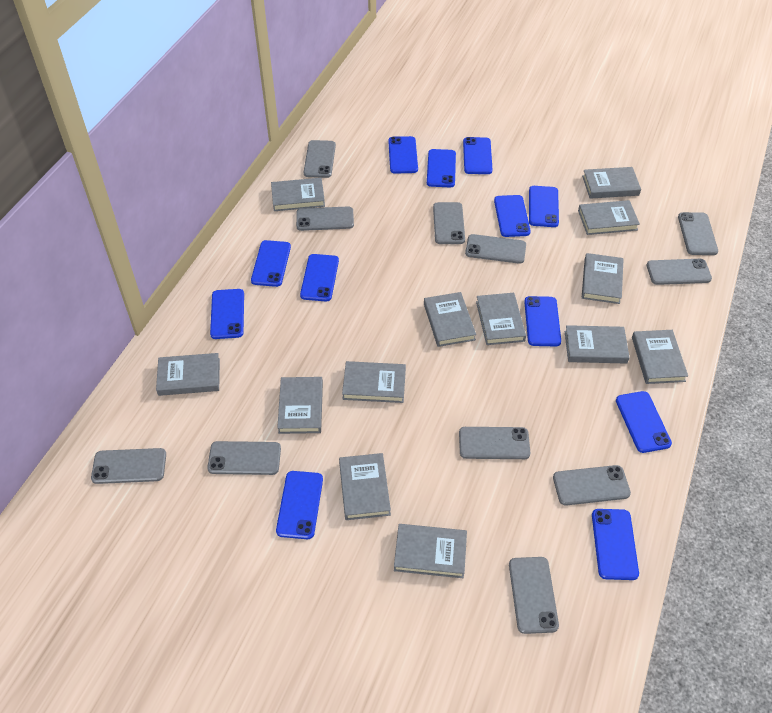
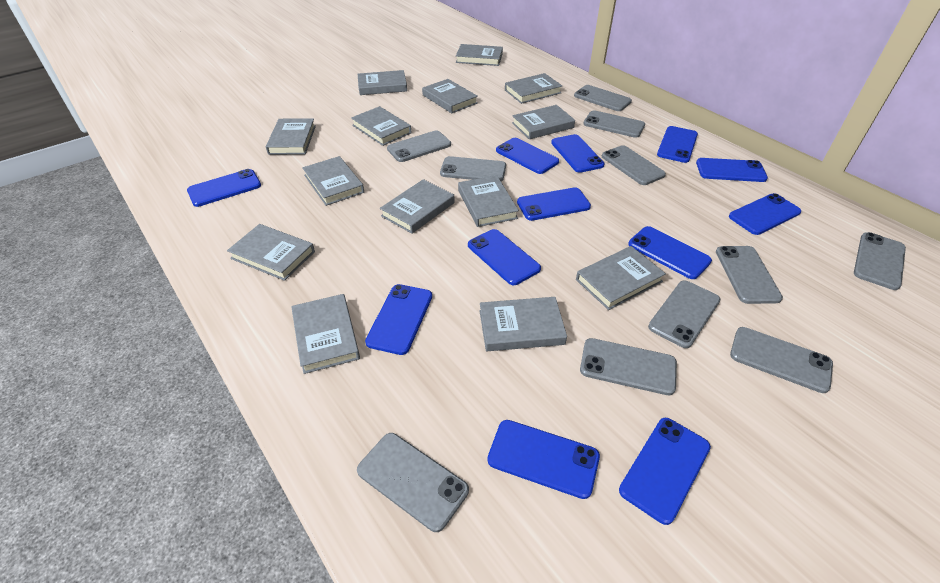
grey book: 13 -> 14

